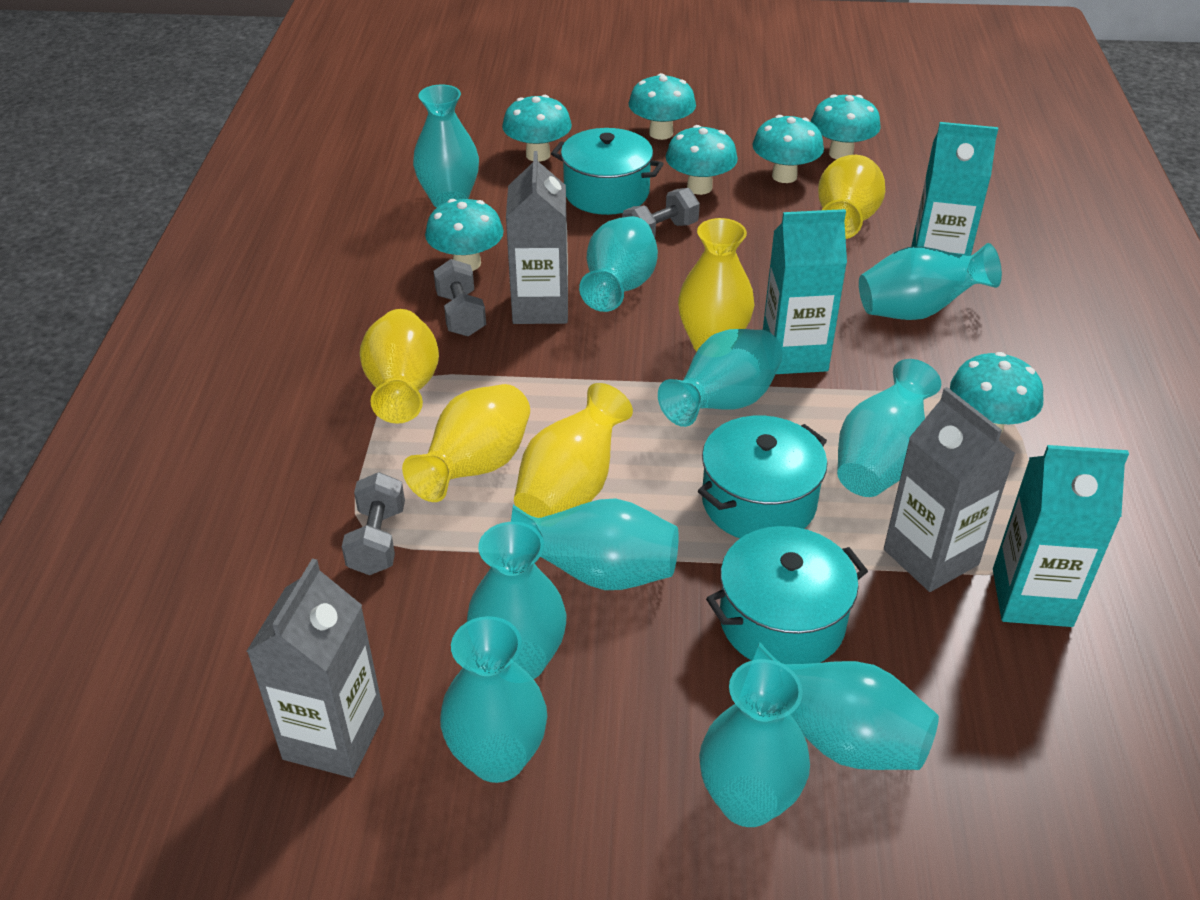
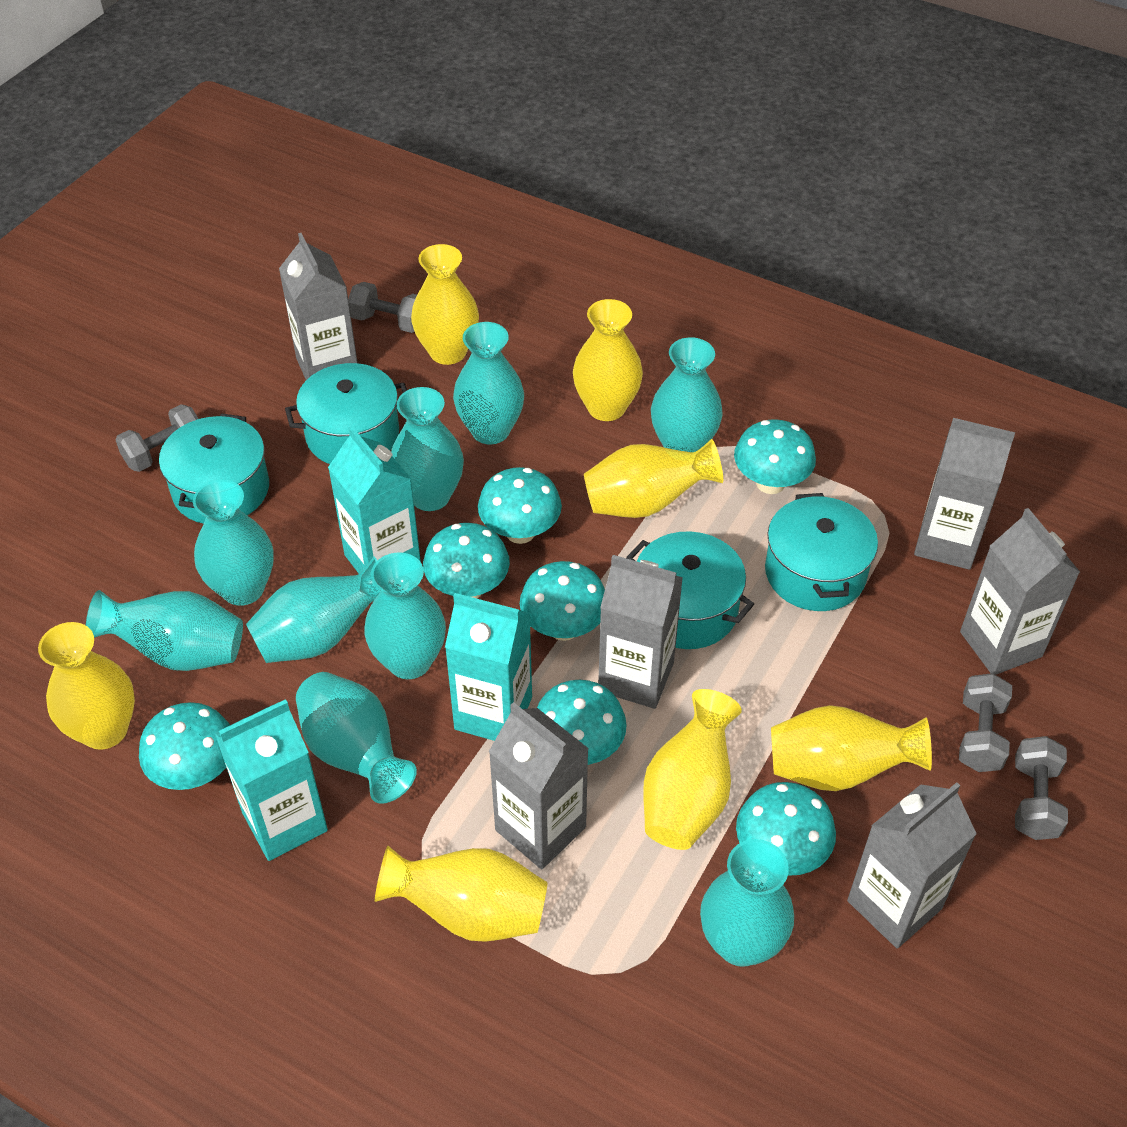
grey carton: 3 -> 6
grey dumbbell: 3 -> 4
turquoise pot: 3 -> 4
turquoise vase: 10 -> 9
yellow vase: 5 -> 7

